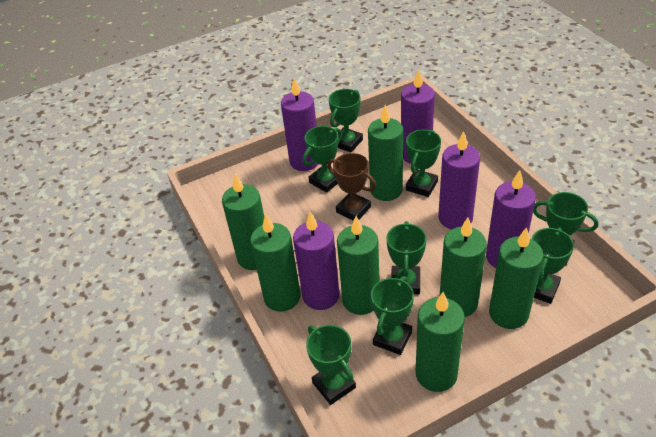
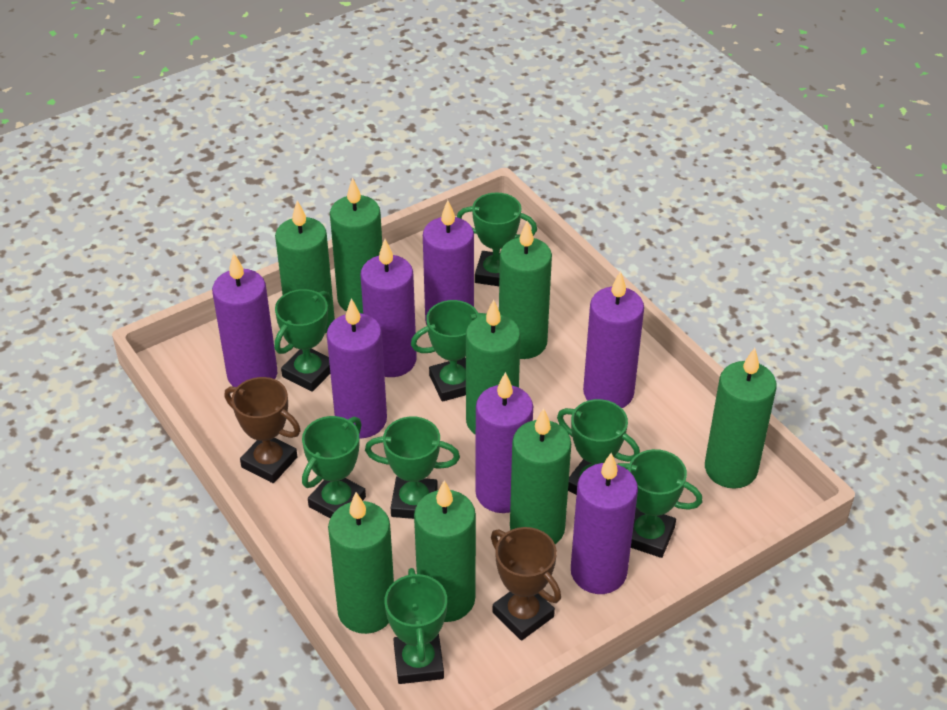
brown trophy: 1 -> 2
green candle: 7 -> 8
purple candle: 5 -> 7

